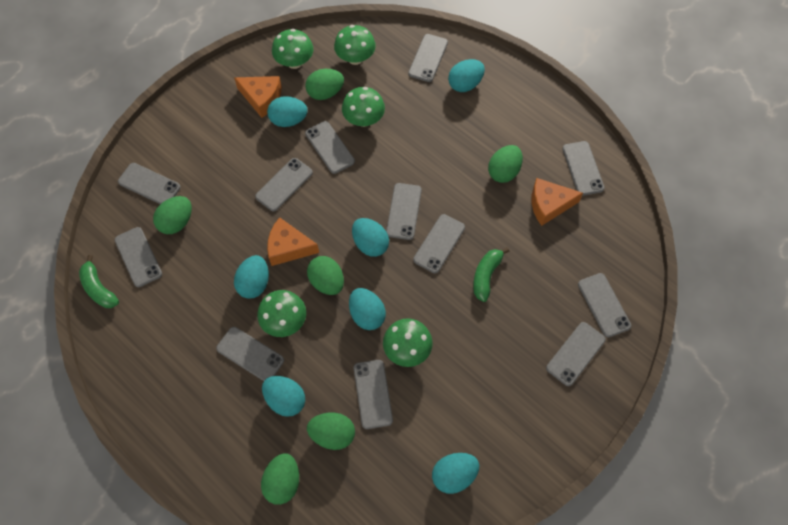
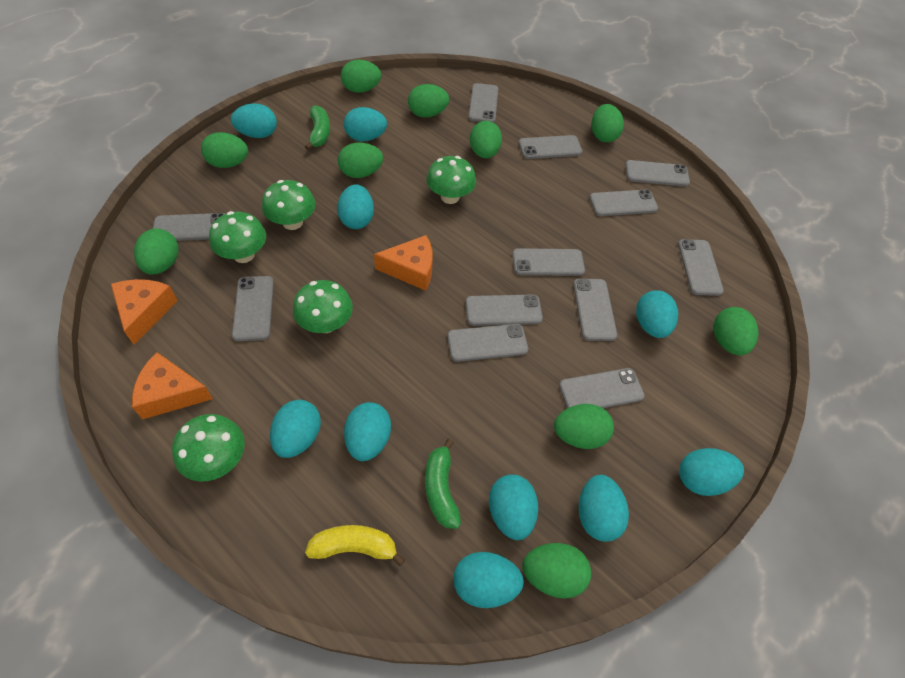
green egg: 6 -> 10
turquoise egg: 7 -> 10
yellow banana: 0 -> 1

